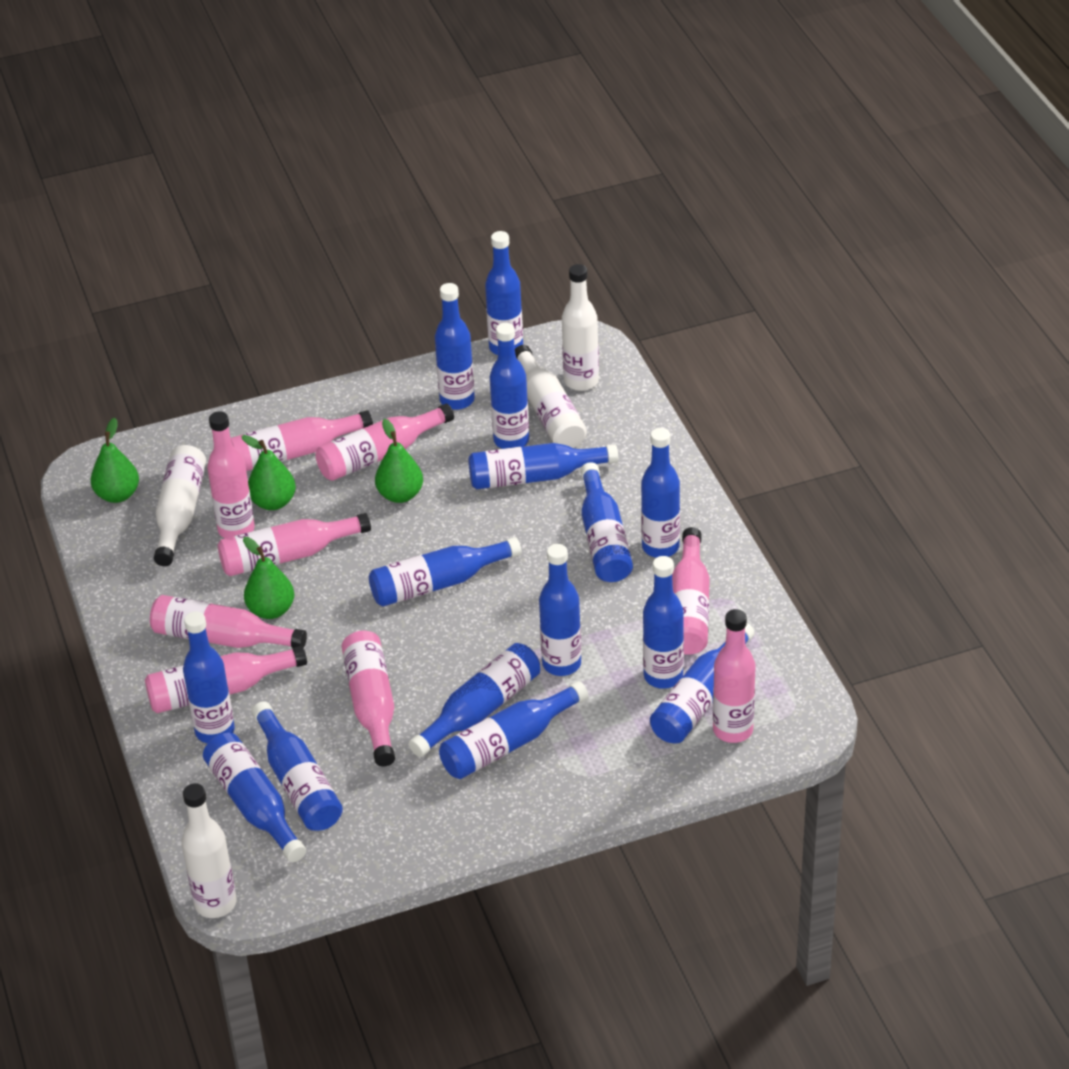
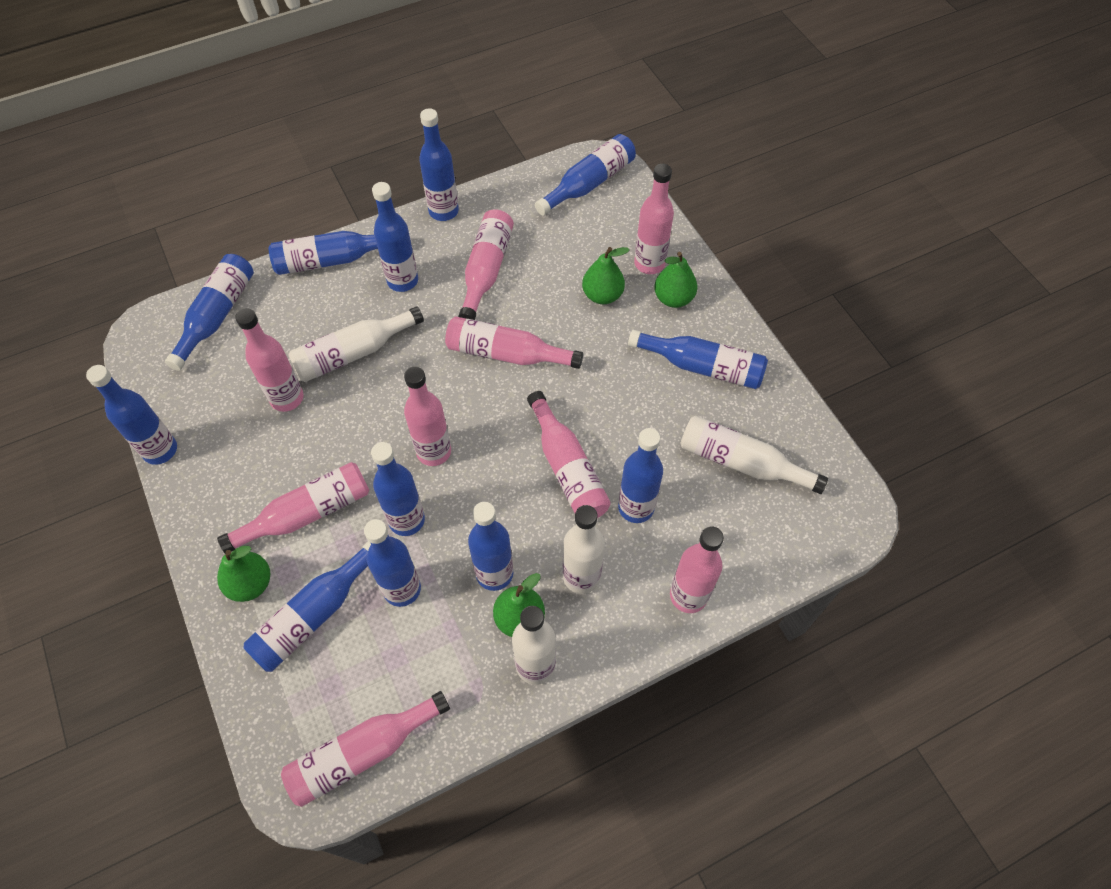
blue bottle: 15 -> 12

